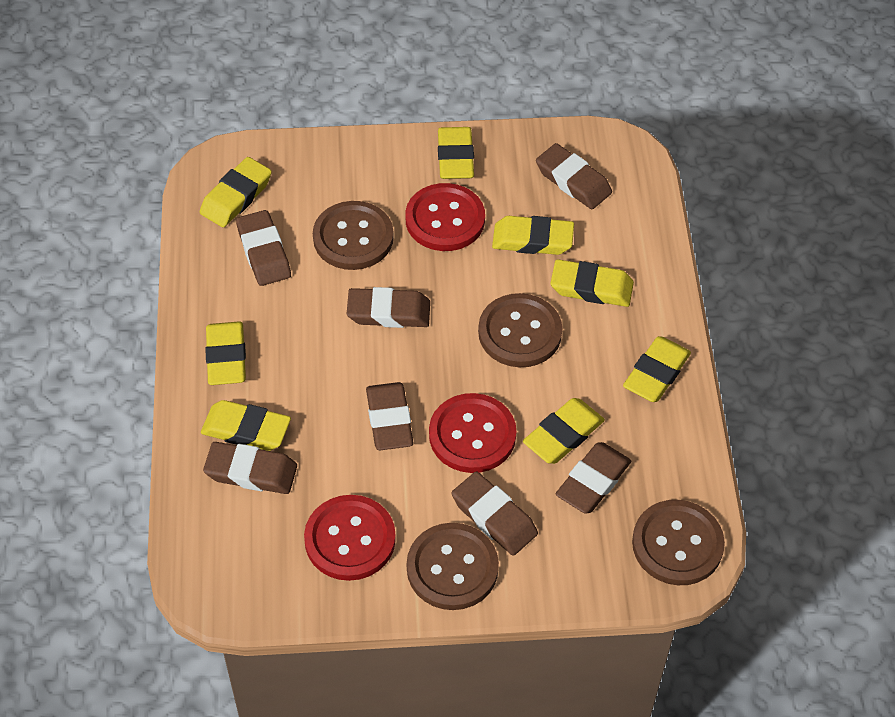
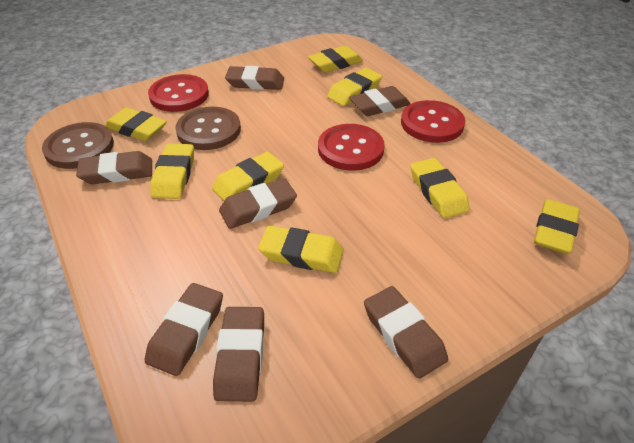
brown button: 4 -> 2

